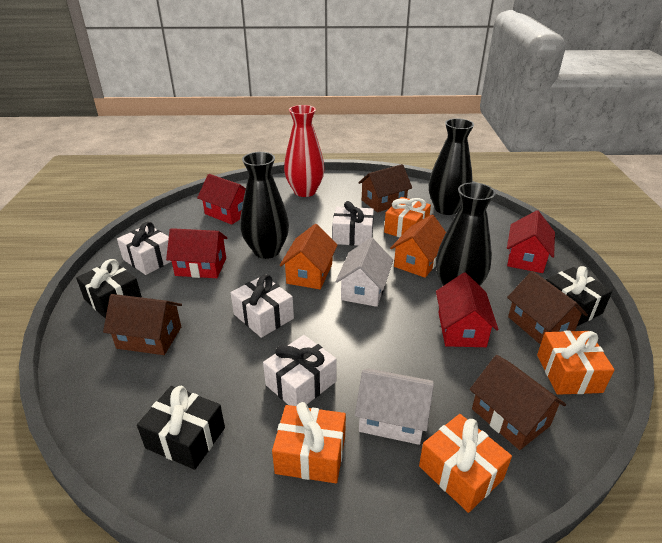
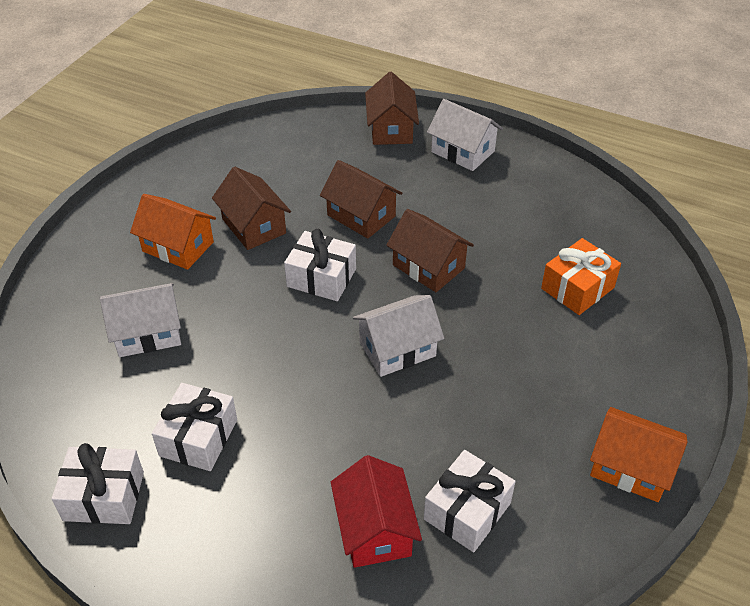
black gift: 3 -> 0
black vase: 3 -> 0
orange gift: 4 -> 1
red house: 4 -> 1
red vase: 1 -> 0
white house: 2 -> 3

